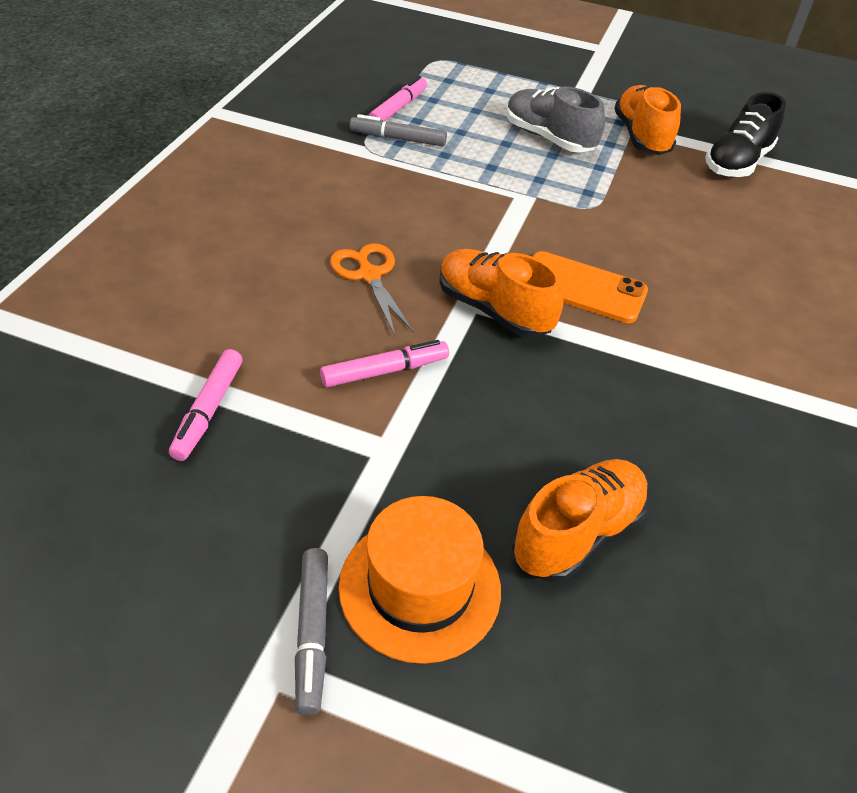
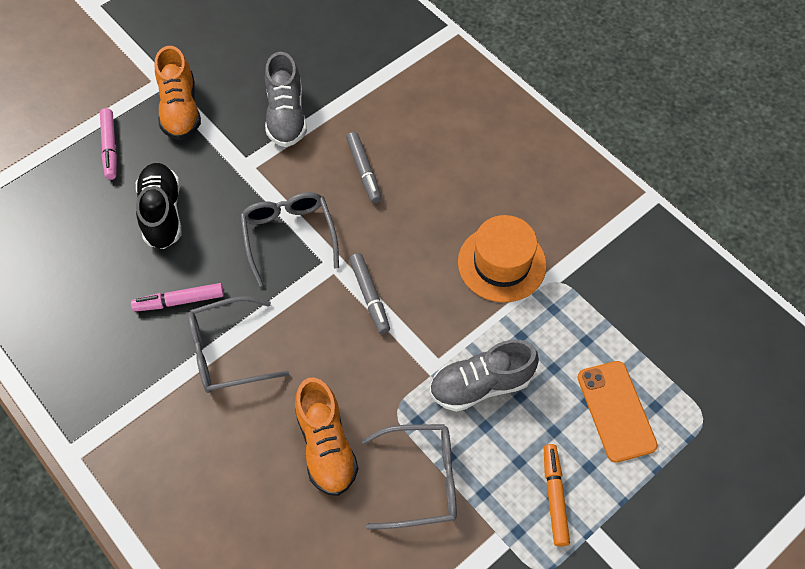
grey glasses: 0 -> 3
grey shoe: 1 -> 2
orange marker: 0 -> 1
orange scissors: 1 -> 0
orange shoe: 3 -> 2
pink marker: 3 -> 2

